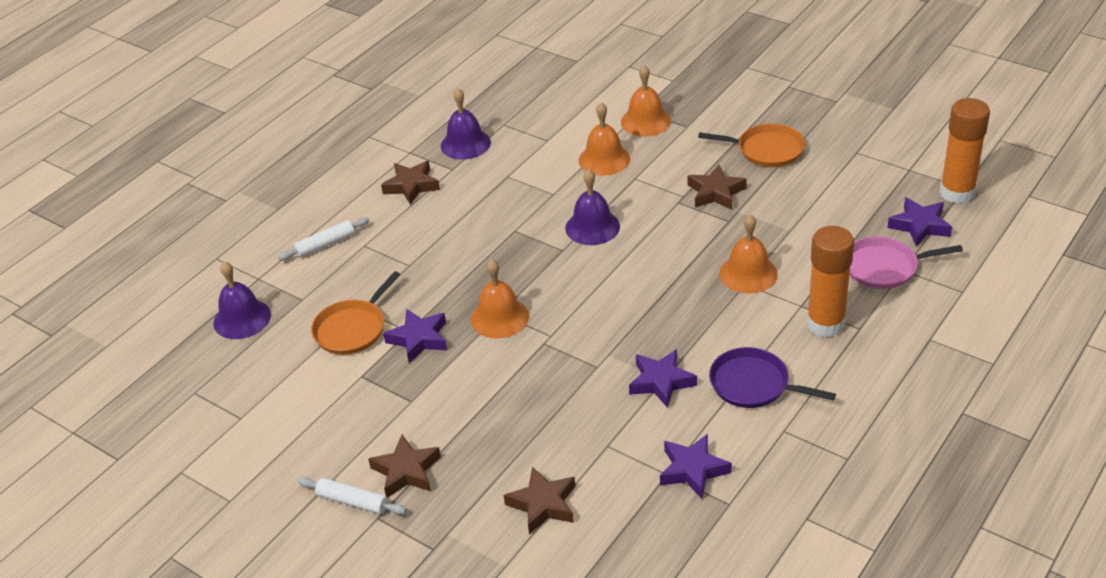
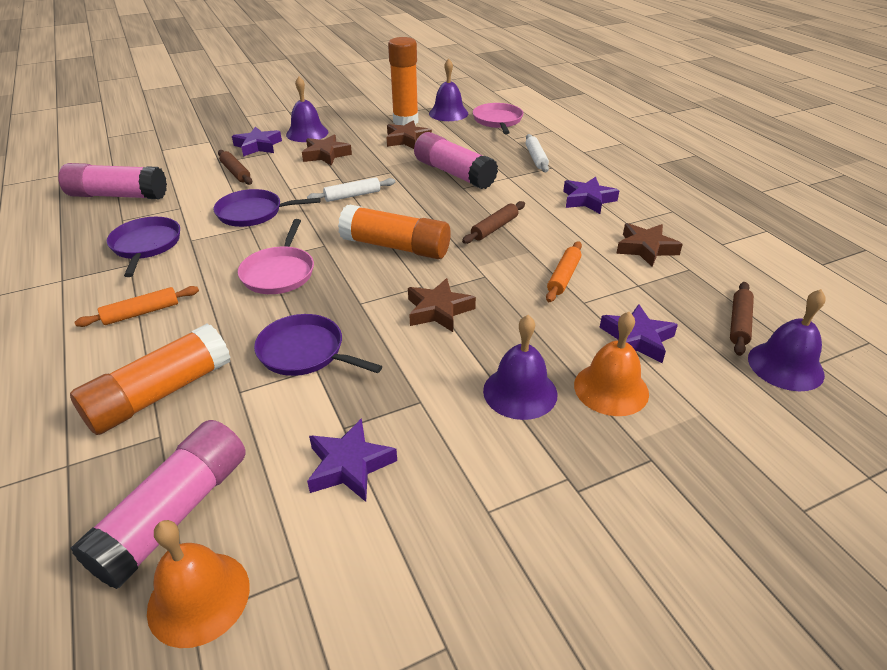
brown rolling pin: 0 -> 3
orange bell: 4 -> 2
orange glue stick: 2 -> 3
orange pan: 2 -> 0
orange rolling pin: 0 -> 2
pink glue stick: 0 -> 3
pink pan: 1 -> 2
purple bell: 3 -> 4
purple pan: 1 -> 3

